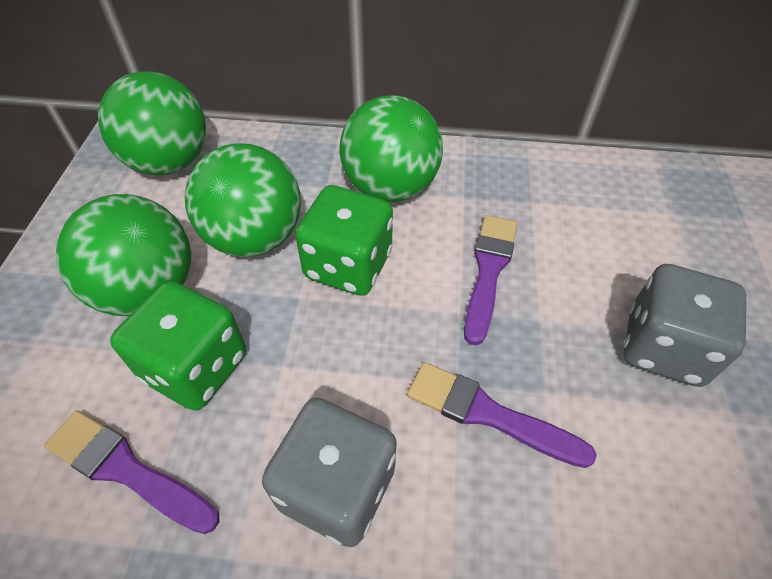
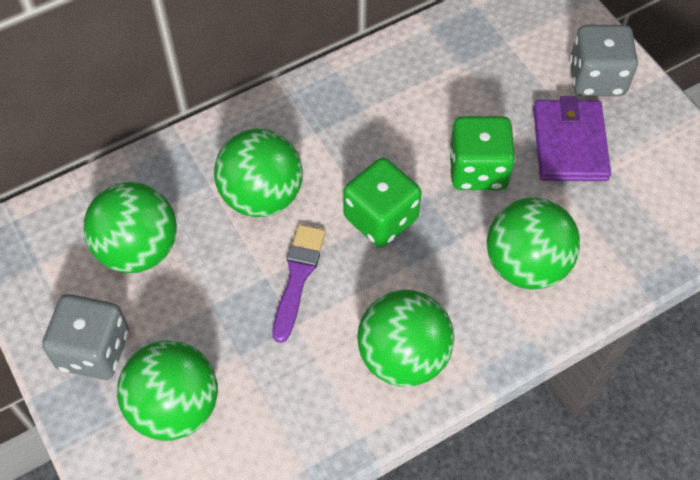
green ball: 4 -> 5
purple brush: 3 -> 1
purple wallet: 0 -> 1

